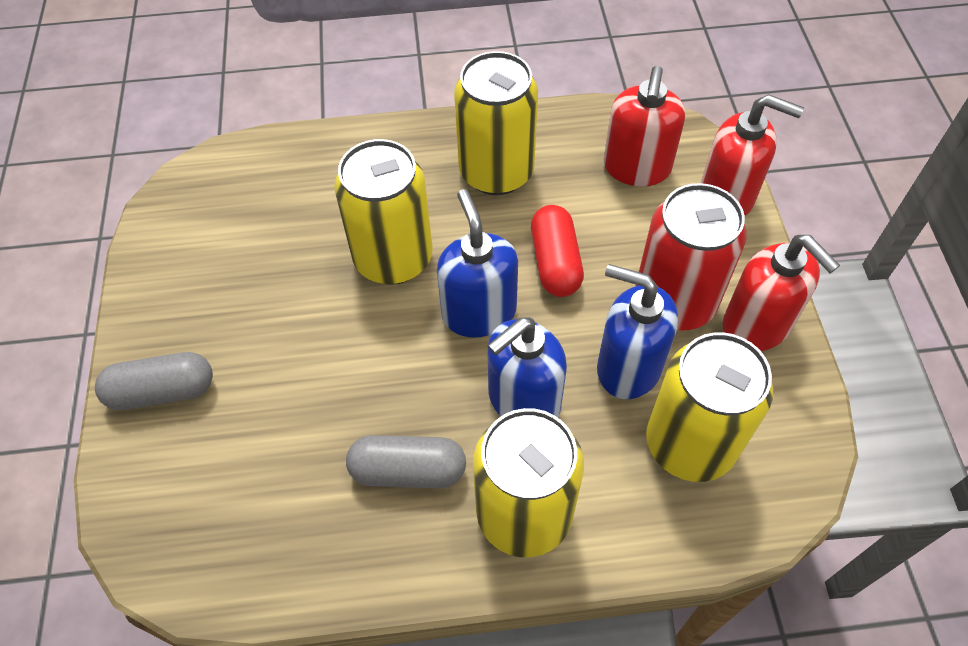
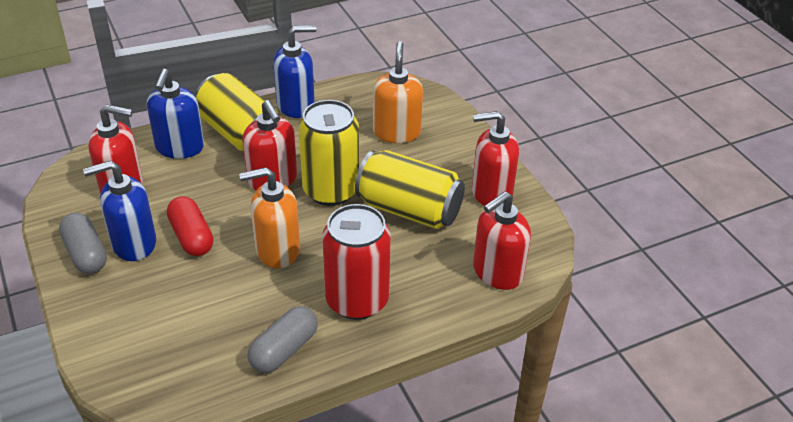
orange soap dispenser: 0 -> 2
red soap dispenser: 3 -> 4
yellow can: 4 -> 3

